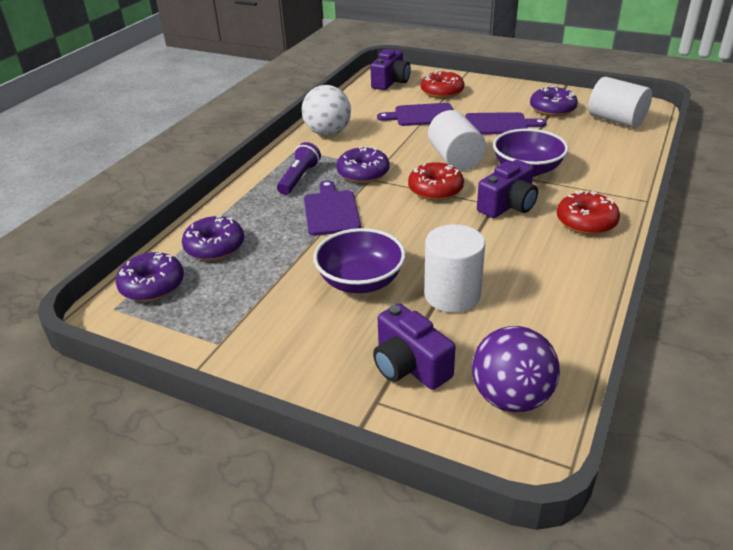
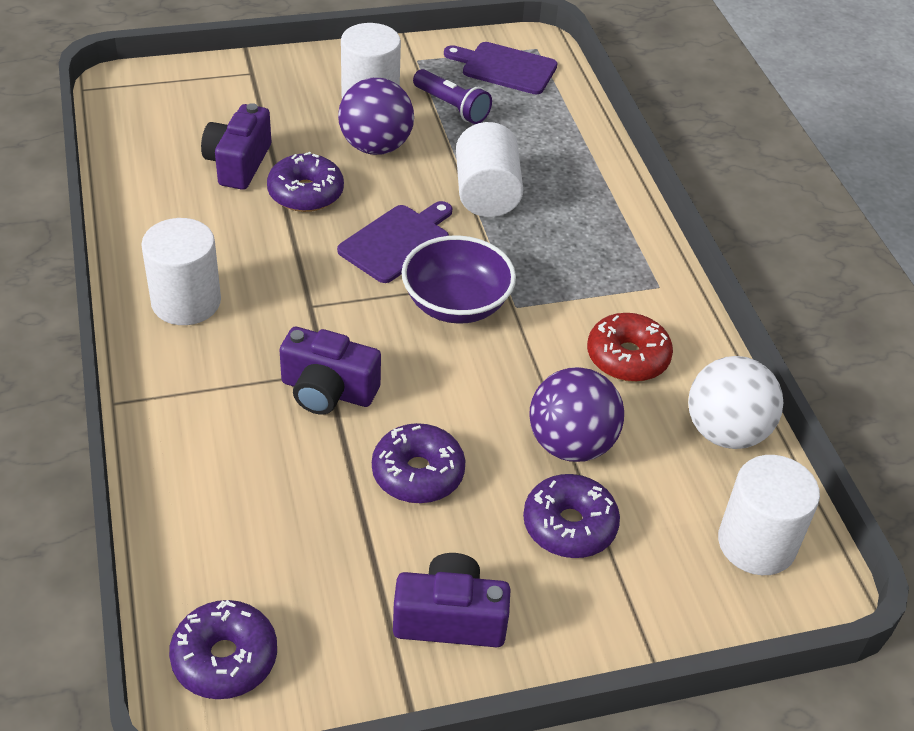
purple ball: 1 -> 2
purple bowl: 2 -> 1
purple cutting board: 3 -> 2
red donut: 3 -> 1
white cylinder: 3 -> 4

